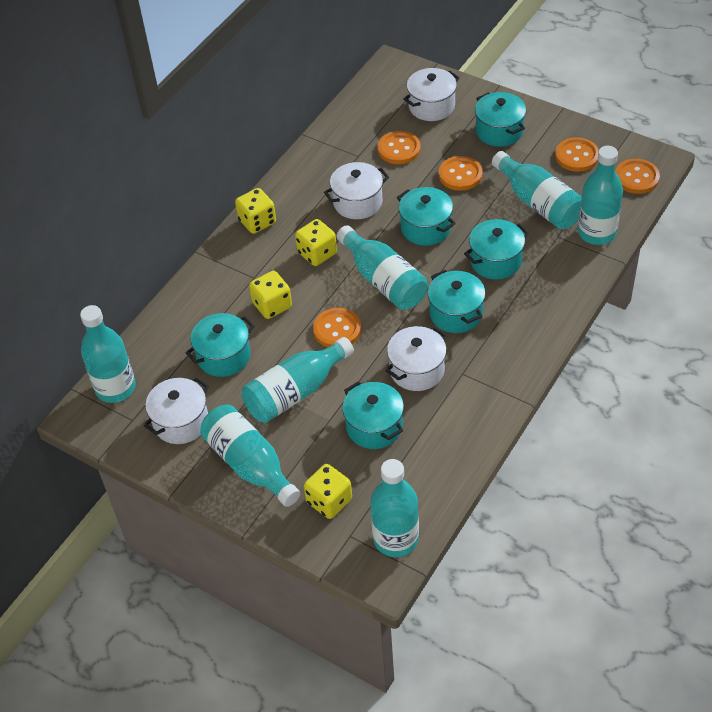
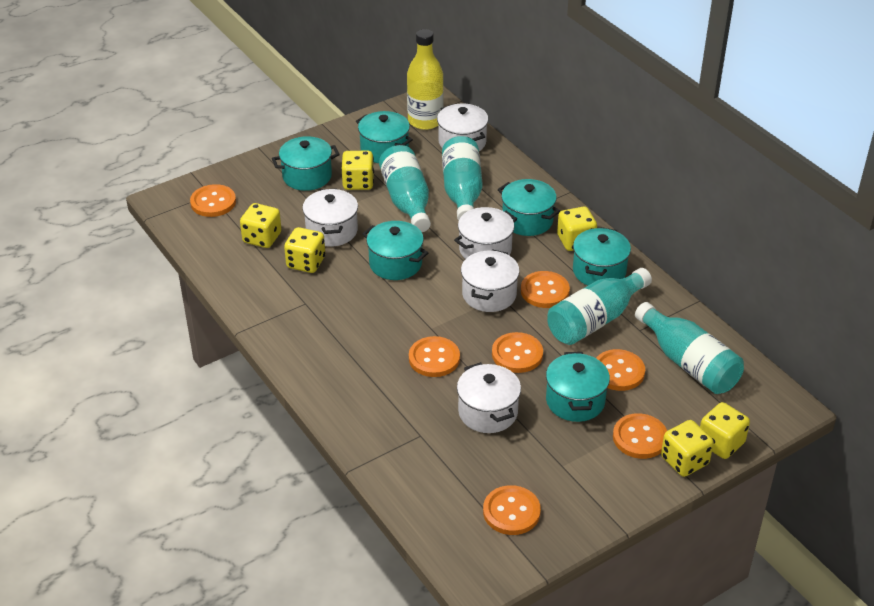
orange button: 5 -> 7
turquoise bottle: 7 -> 4
white pot: 4 -> 5
yellow bottle: 0 -> 1
yellow dice: 4 -> 6

